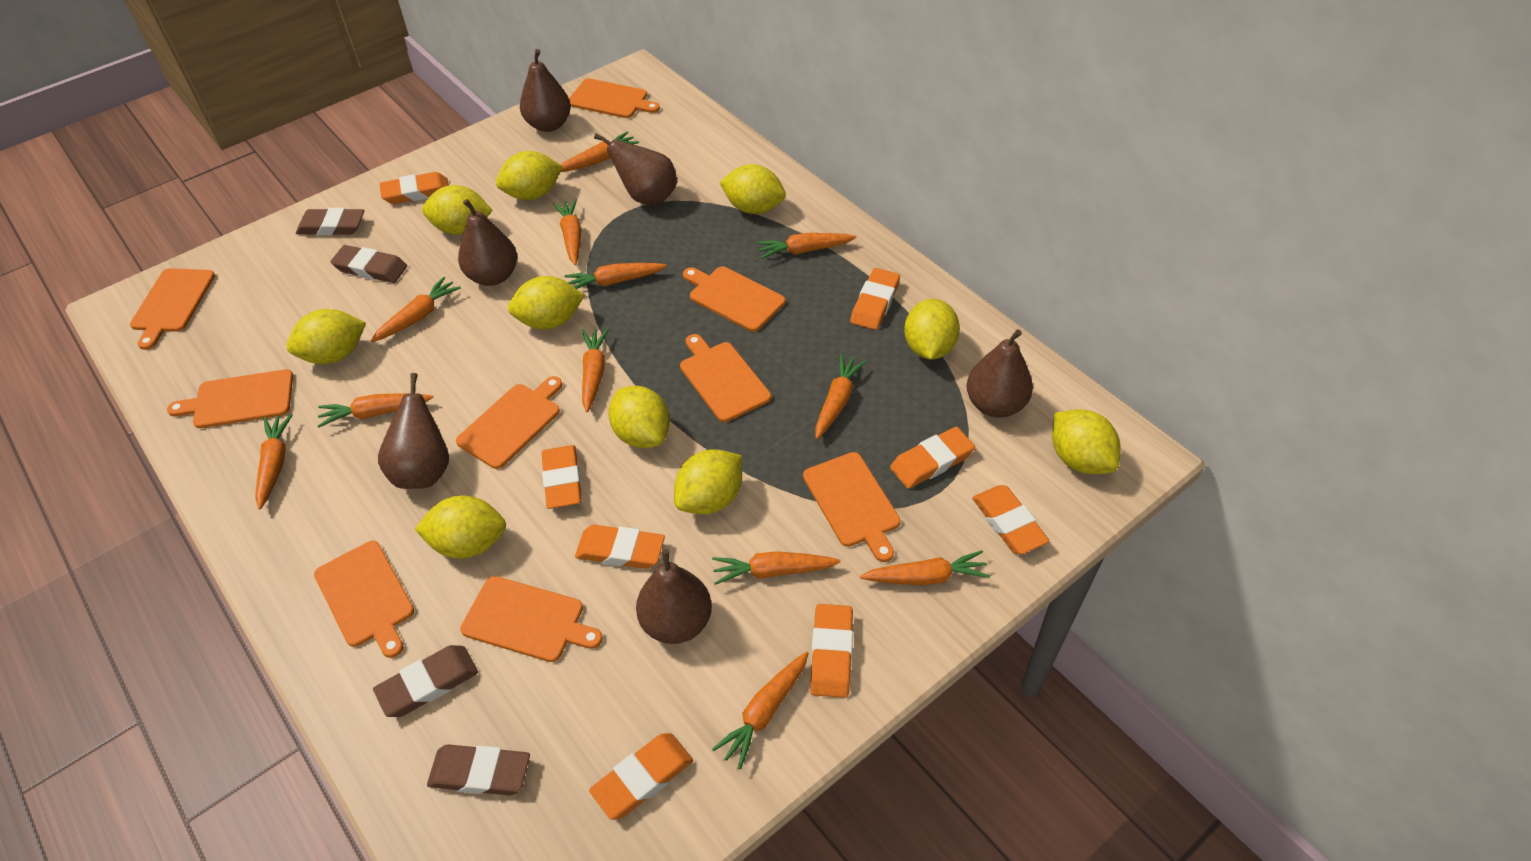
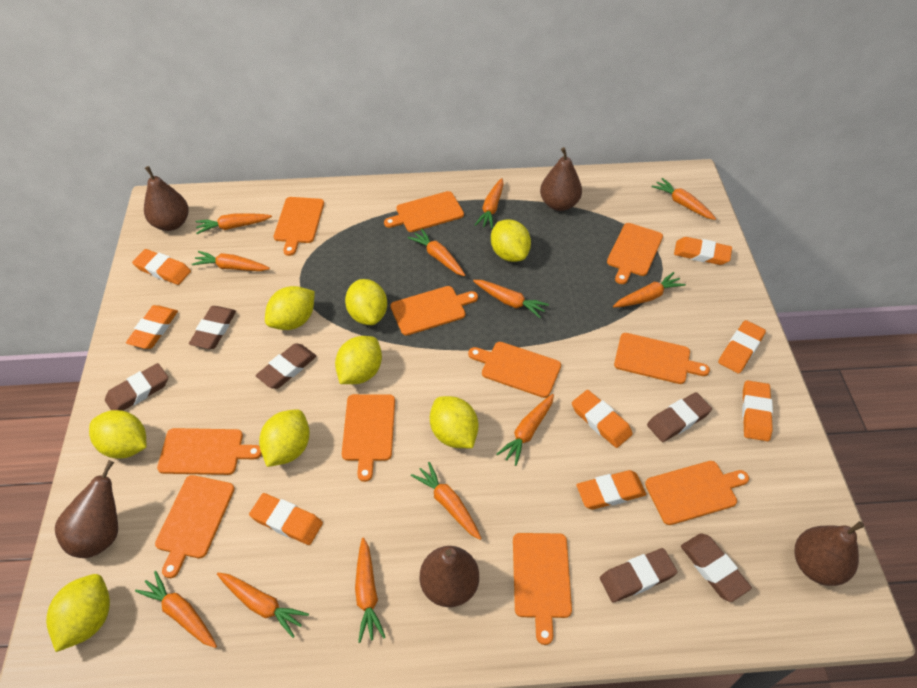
brown eraser: 4 -> 6
brown pear: 6 -> 5
orange cutting board: 9 -> 11
yellow lemon: 10 -> 8

